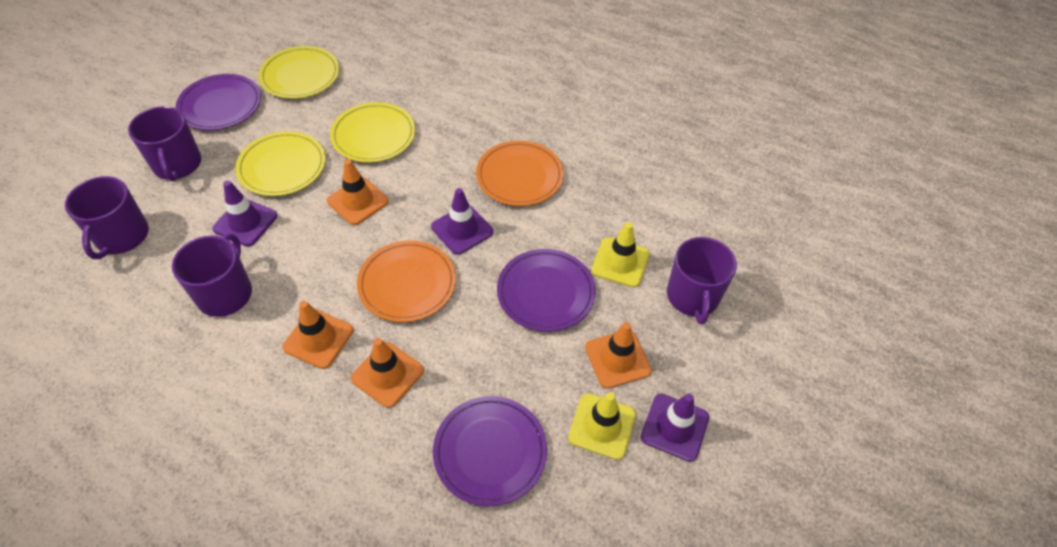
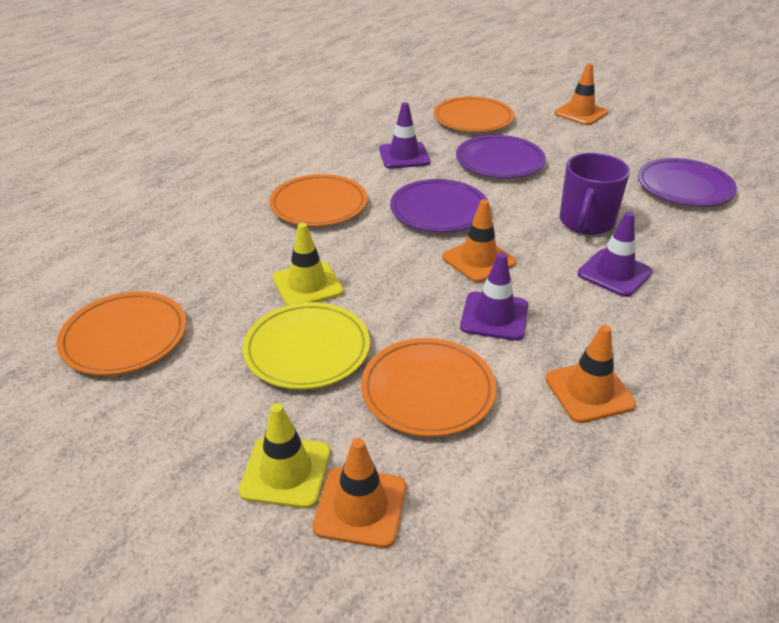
orange plate: 2 -> 4
purple mug: 4 -> 1
yellow plate: 3 -> 1

